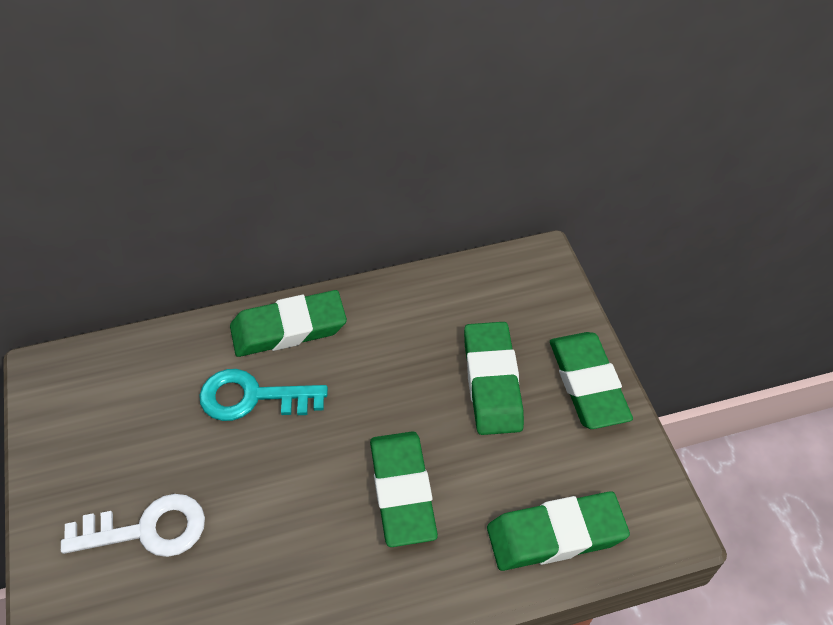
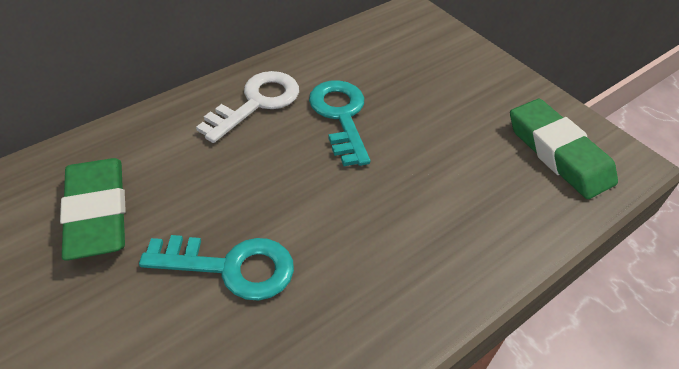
green eraser: 5 -> 2
turquoise key: 1 -> 2

